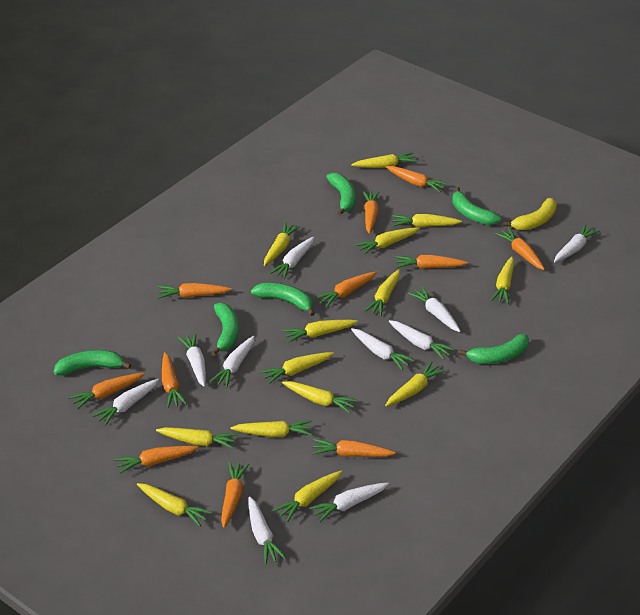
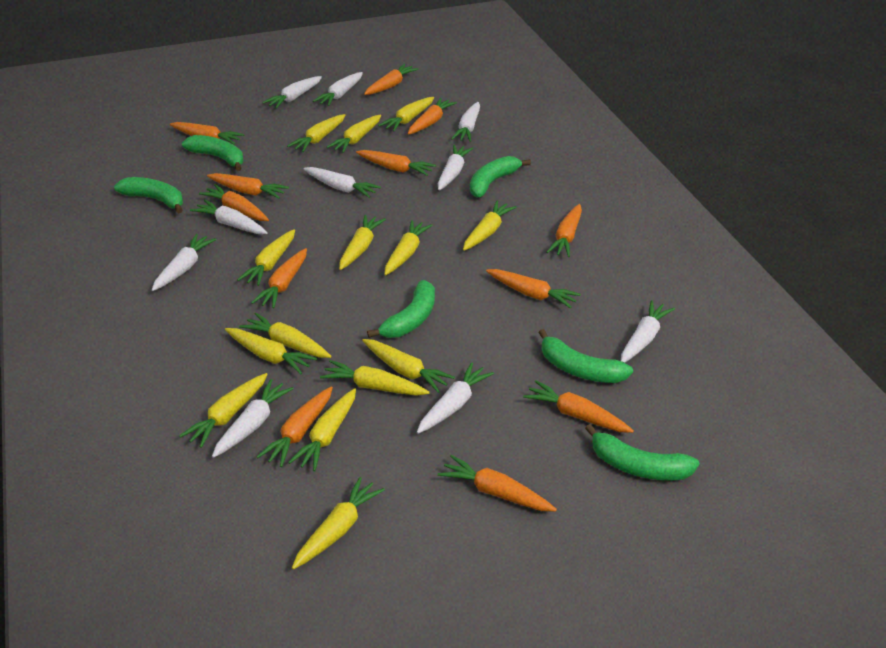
orange carrot: 11 -> 12
yellow banana: 1 -> 0

